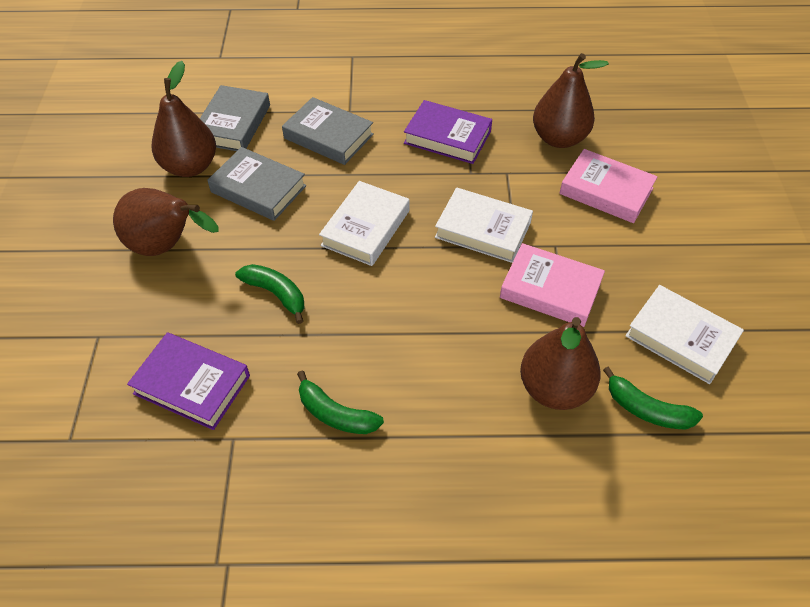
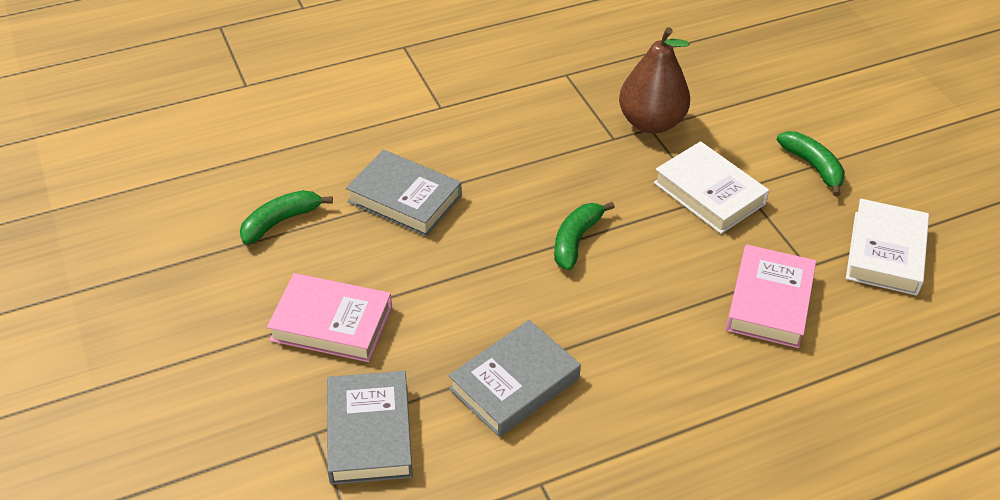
brown pear: 4 -> 1
purple book: 2 -> 0
white book: 3 -> 2

